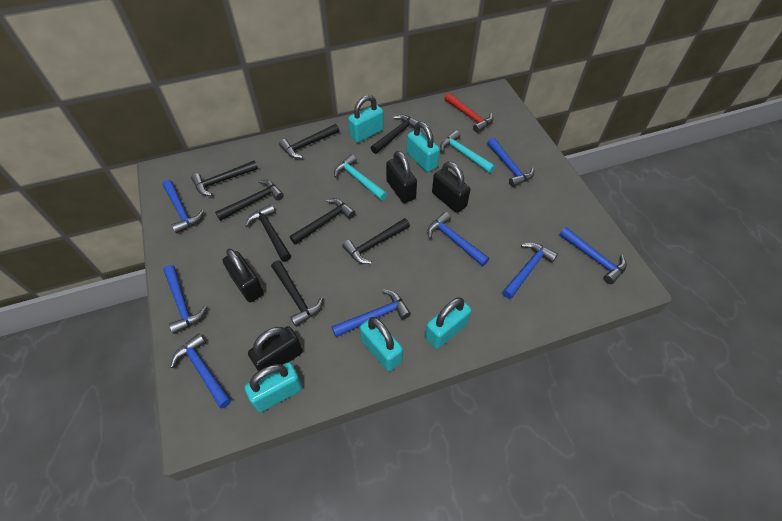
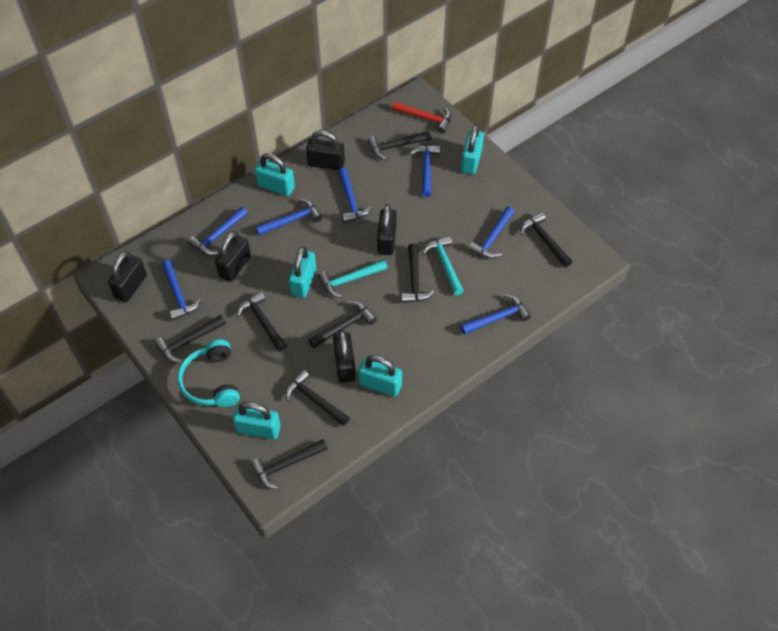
black padlock: 4 -> 5
blue hammer: 8 -> 7
turquoise headphones: 0 -> 1

